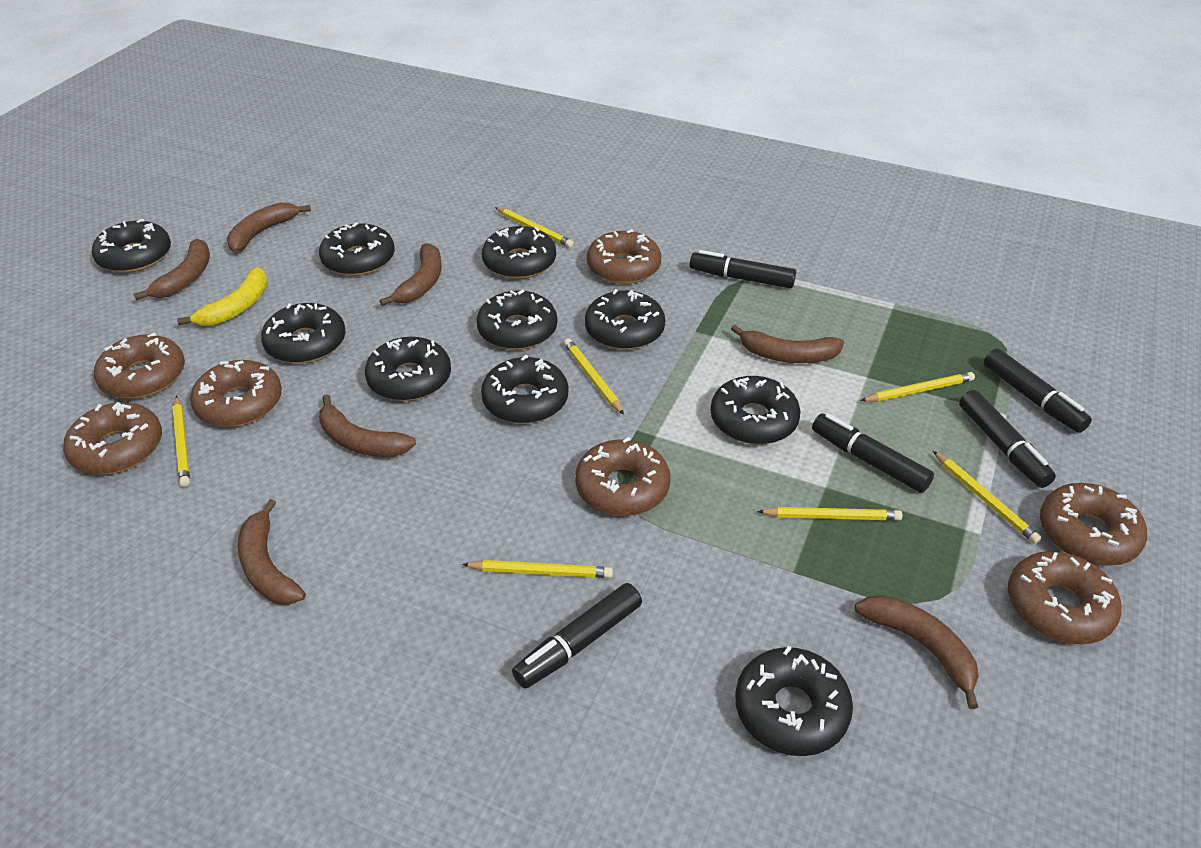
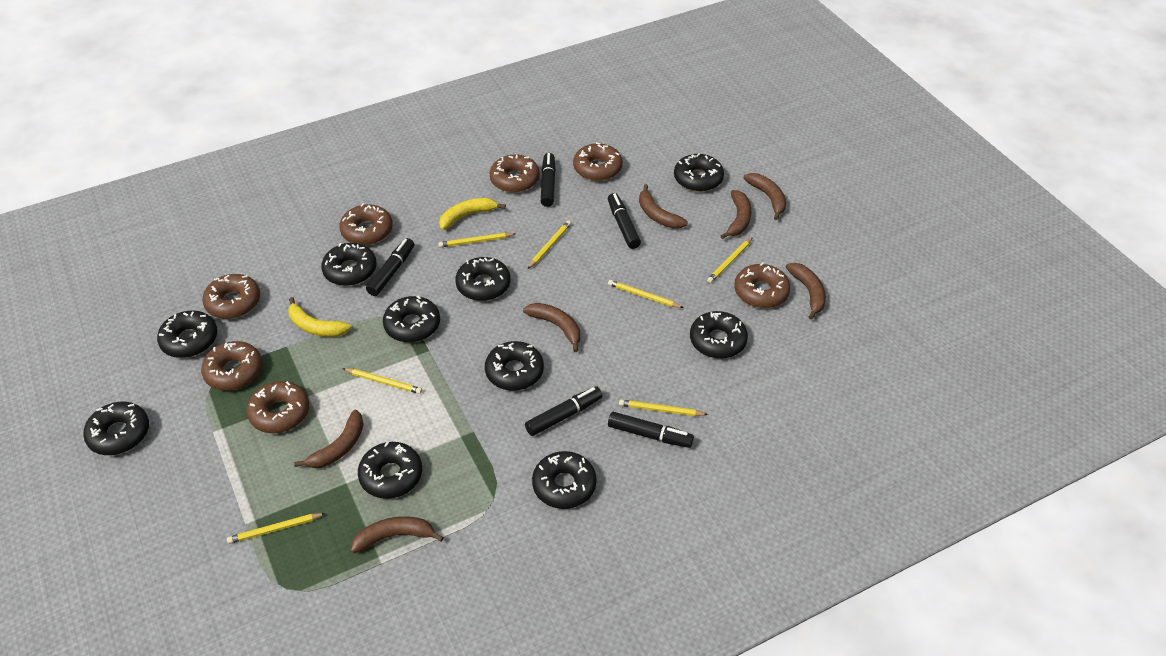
yellow banana: 1 -> 2

